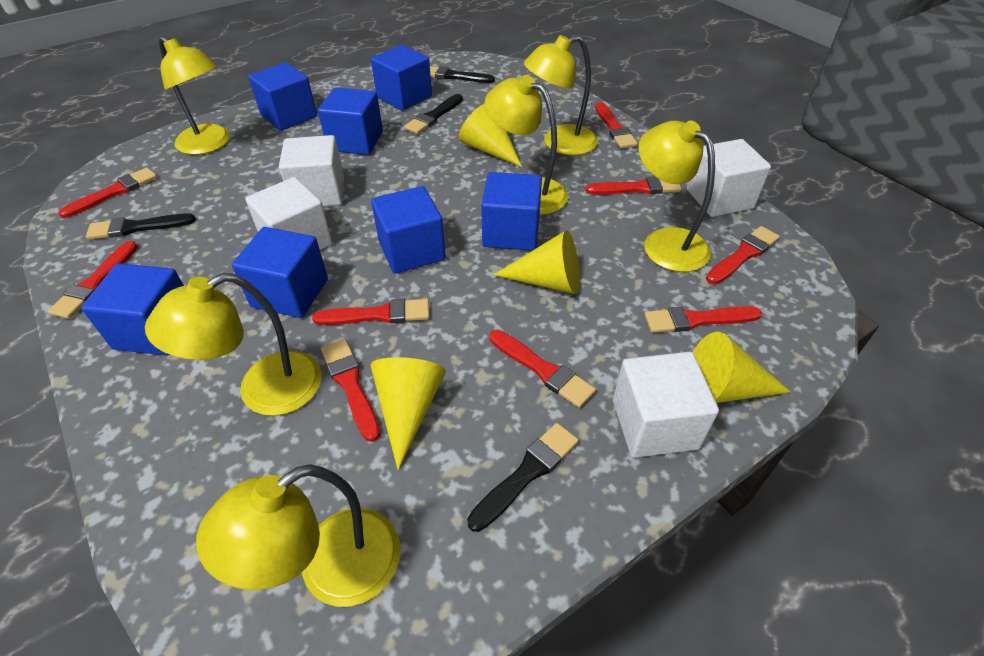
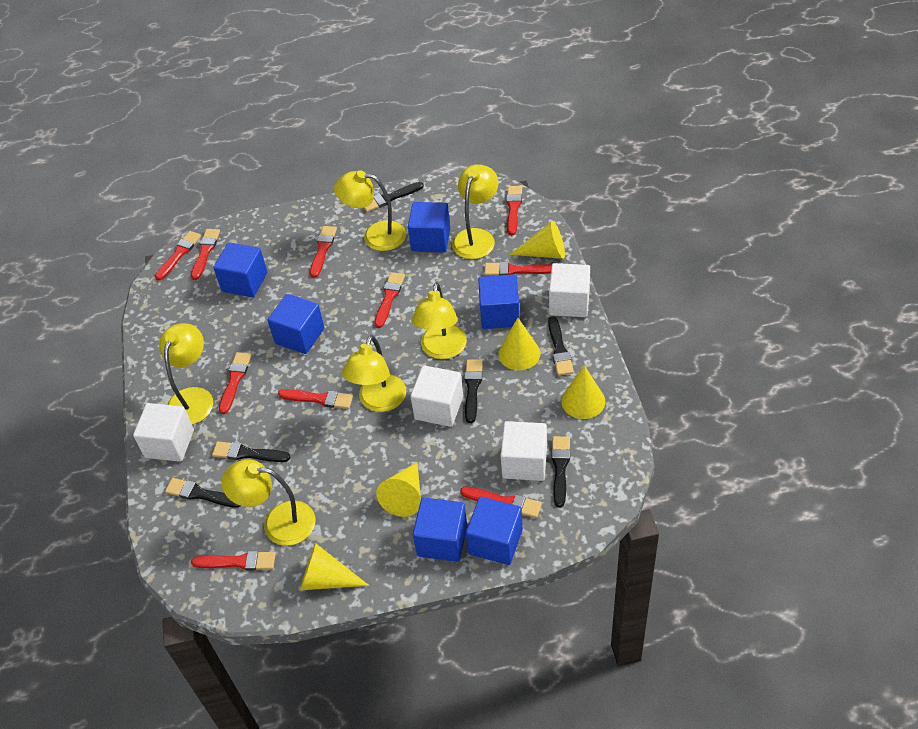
black brush: 4 -> 6
blue cube: 7 -> 6
red brush: 9 -> 10
yellow cone: 4 -> 5

